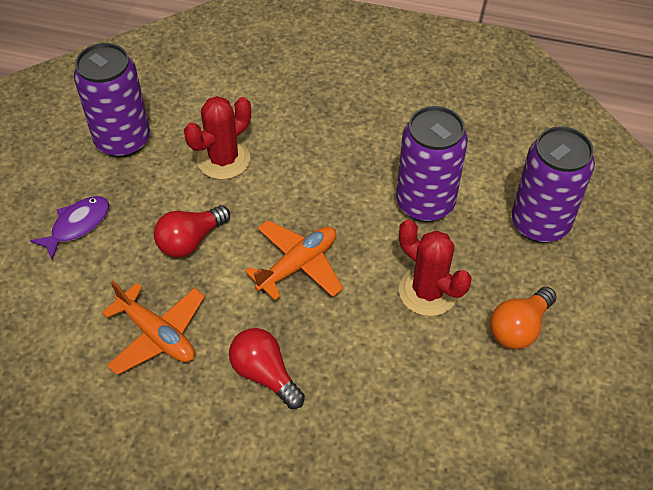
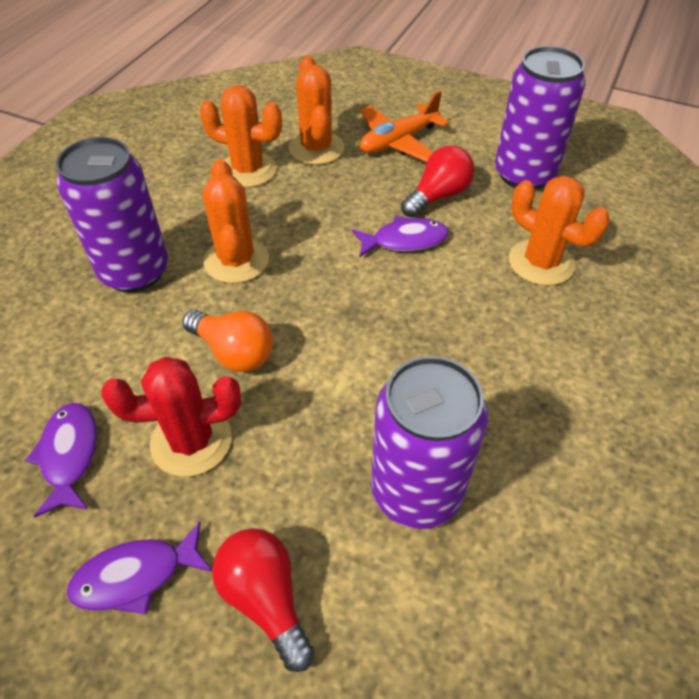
orange cactus: 0 -> 4
orange plane: 2 -> 1
purple fish: 1 -> 3
red cactus: 2 -> 1

